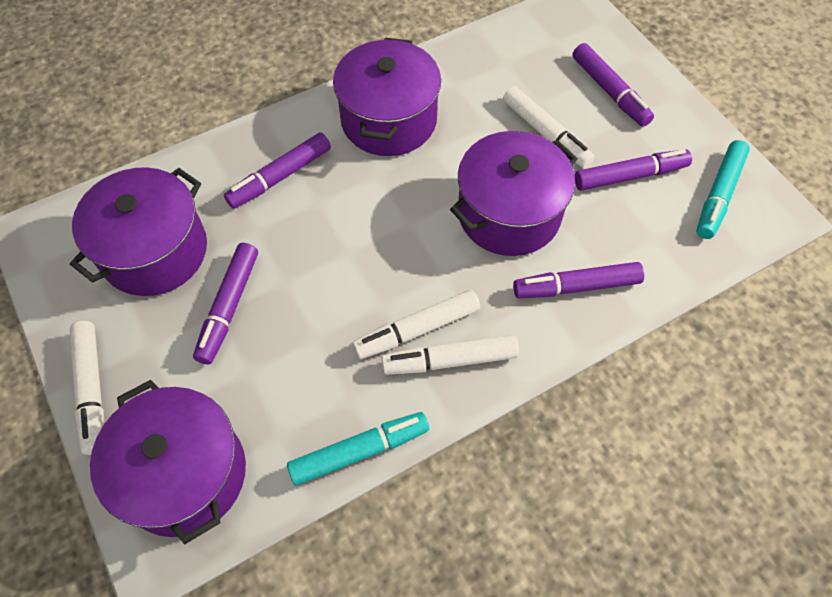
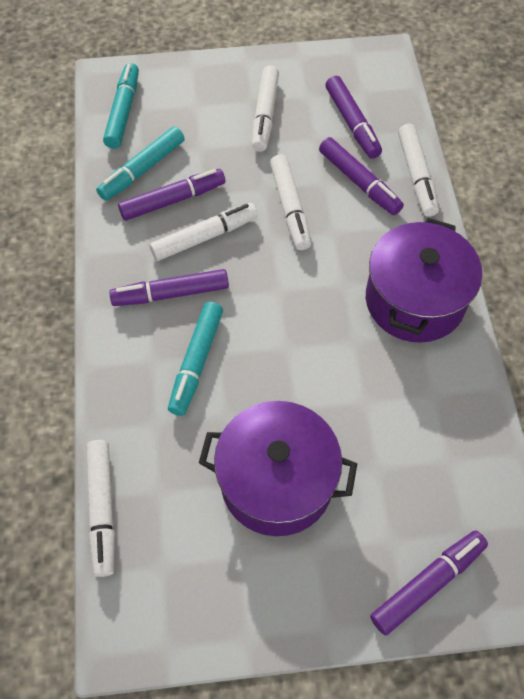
purple pot: 4 -> 2
turquoise marker: 2 -> 3
white marker: 4 -> 5

